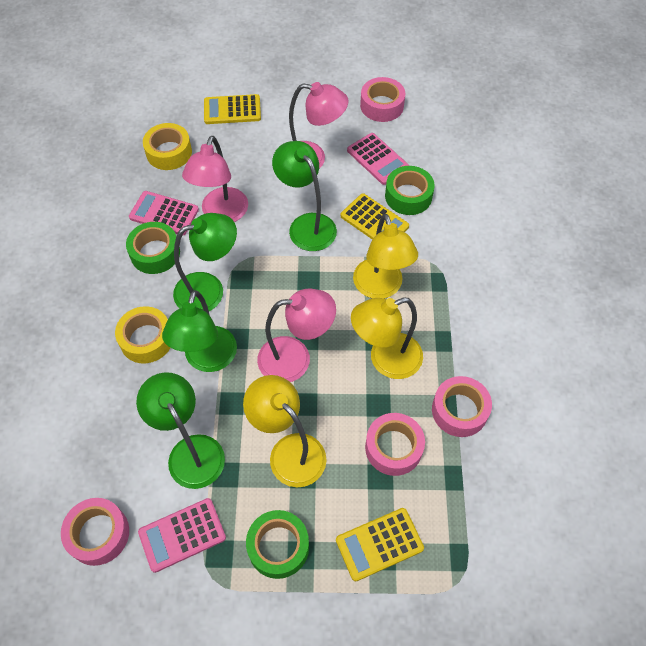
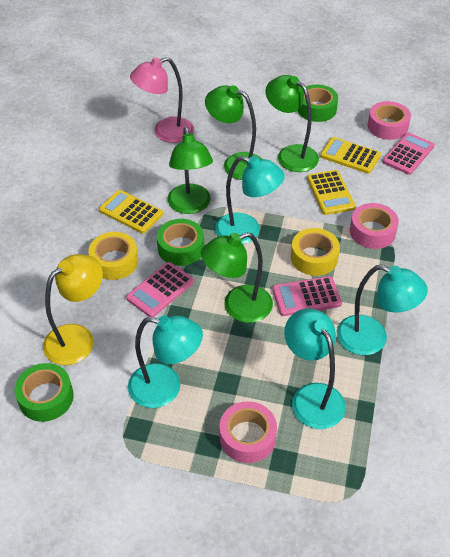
pink lamp: 3 -> 1
pink tape: 4 -> 3
turquoise lamp: 0 -> 4
yellow lamp: 3 -> 1

